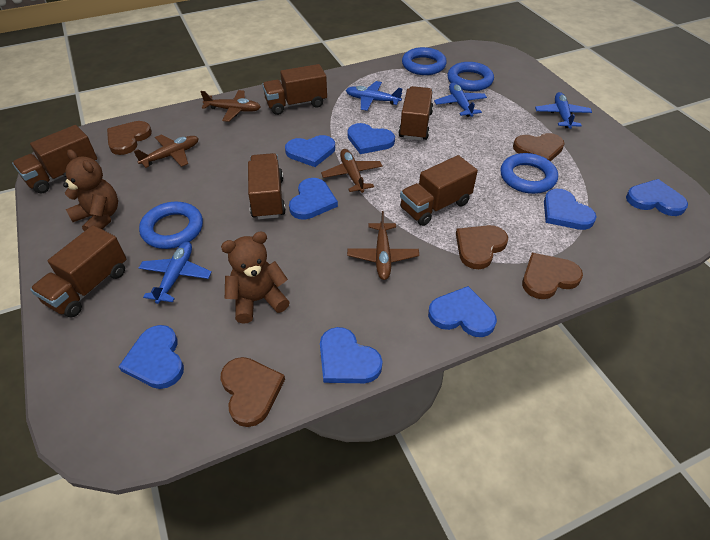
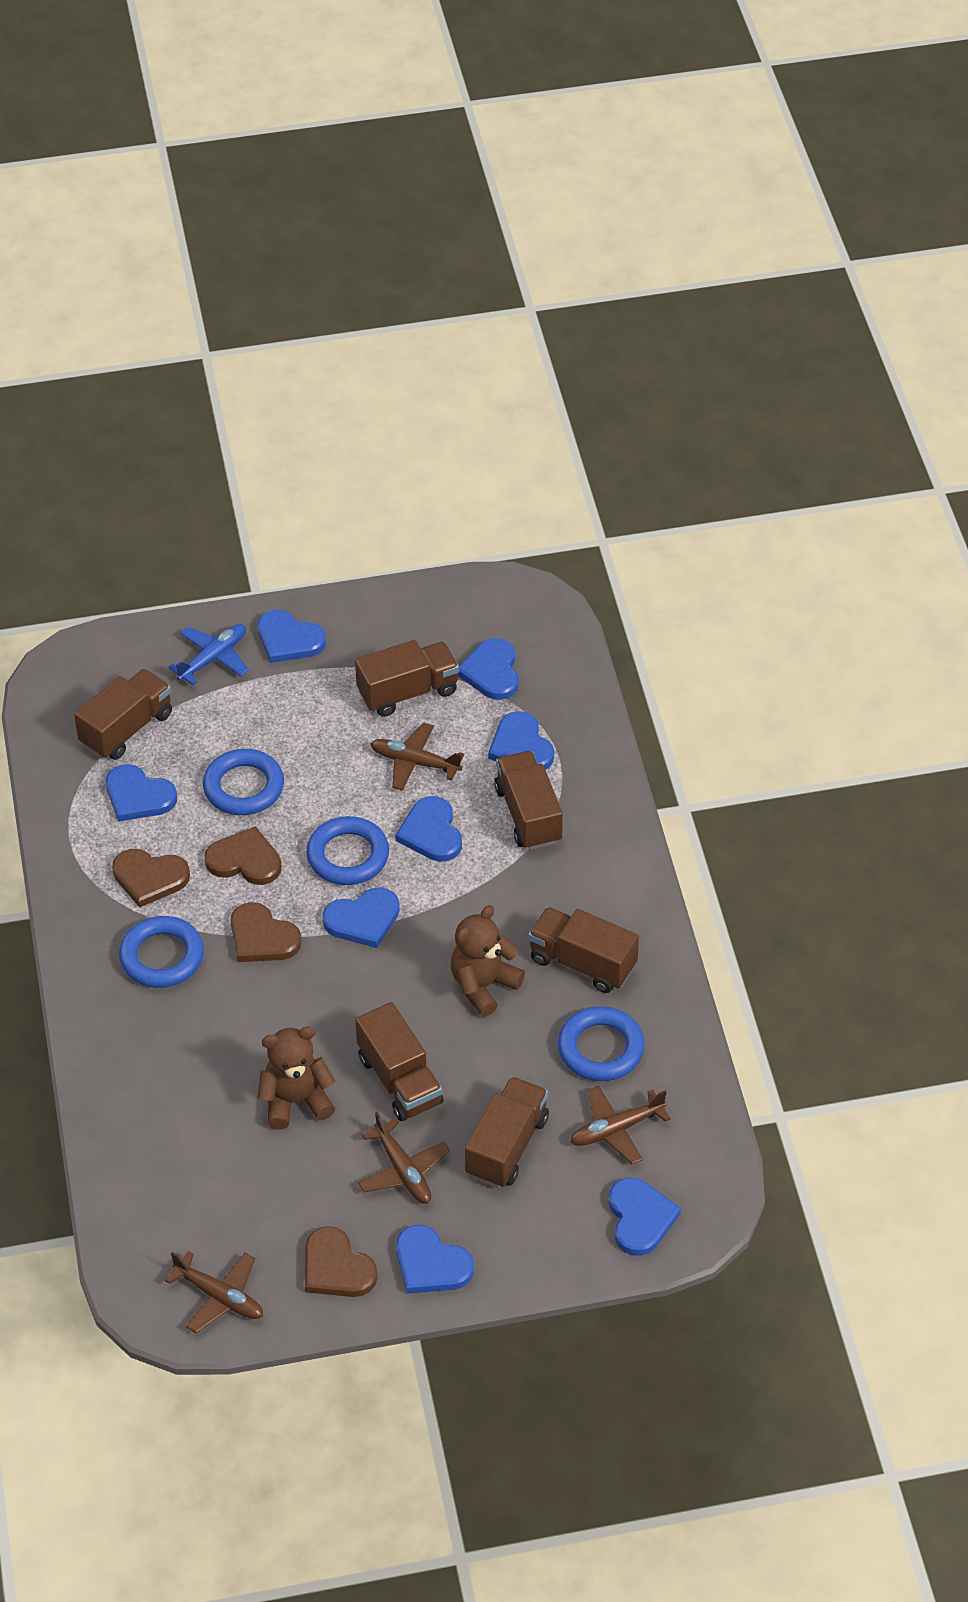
blue plane: 4 -> 1
brown heart: 5 -> 4

